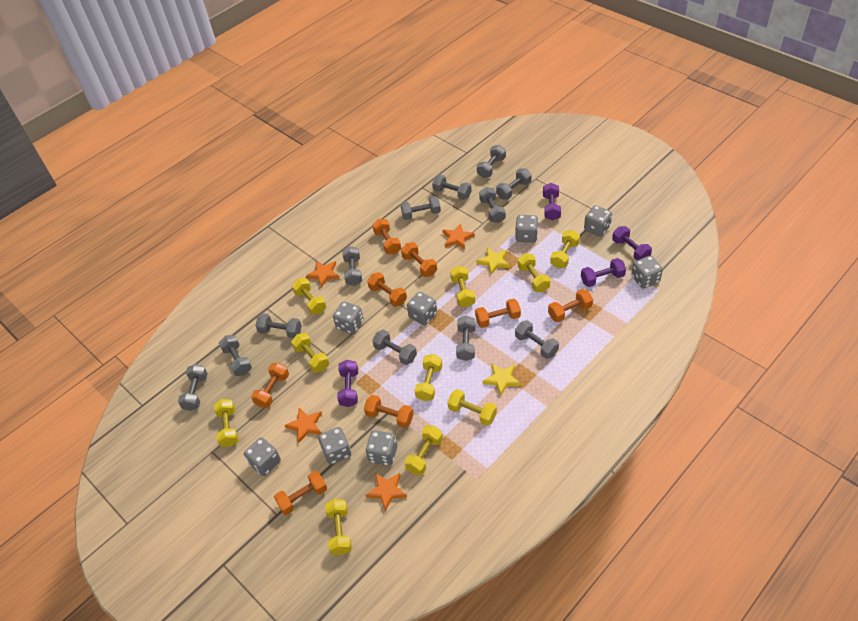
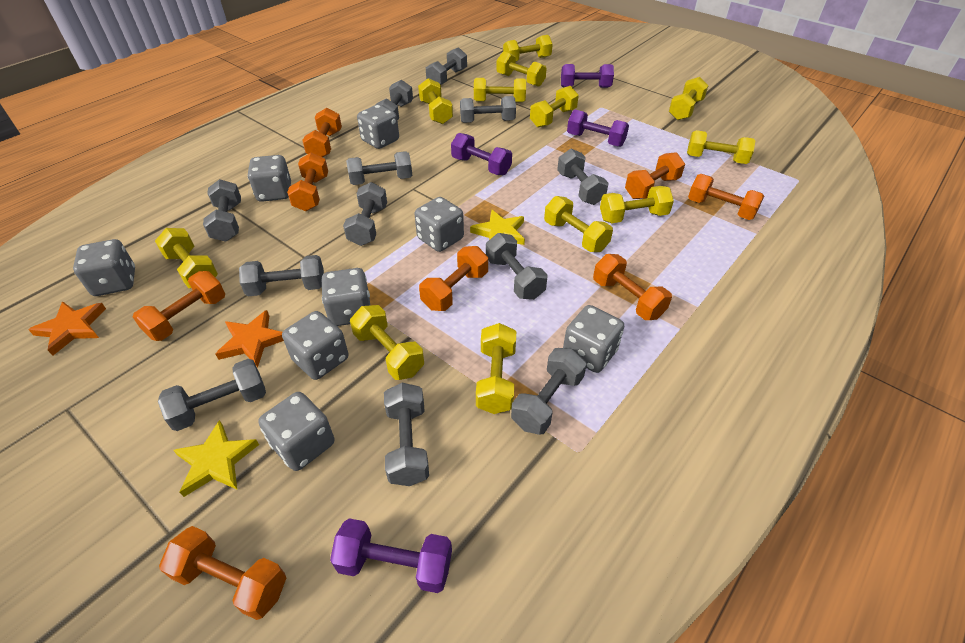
orange star: 4 -> 2
yellow dumbbell: 10 -> 12

